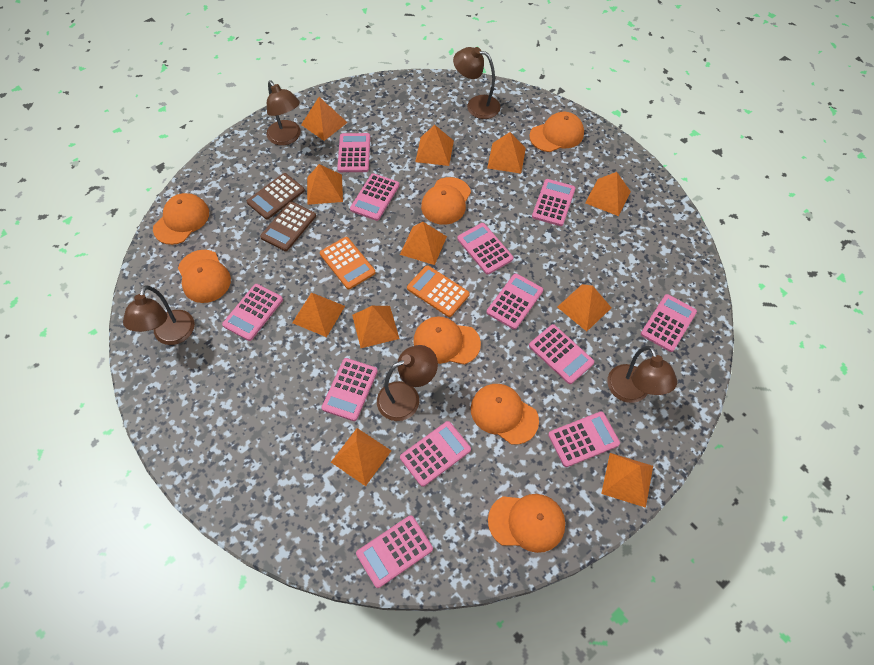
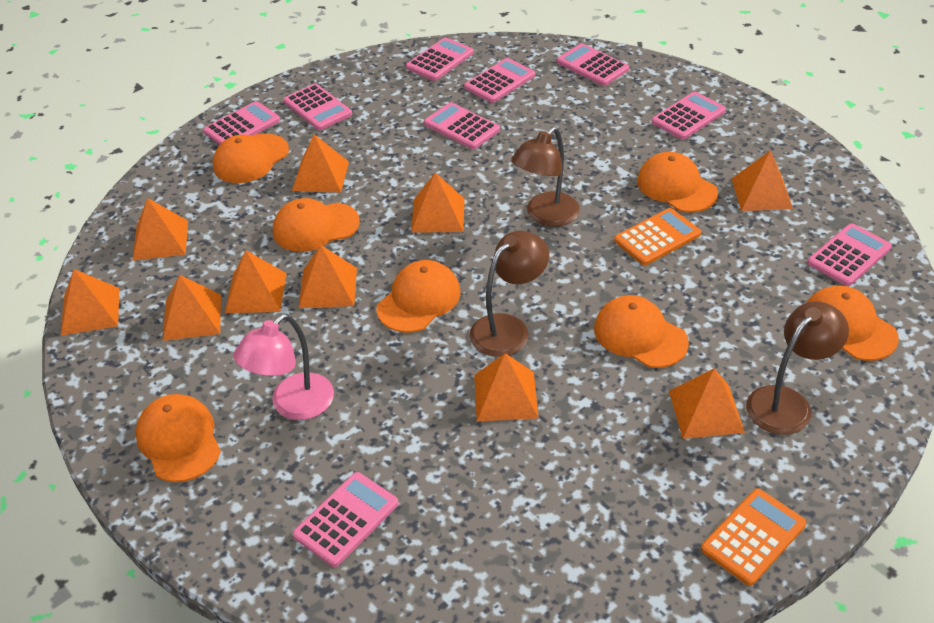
brown calculator: 2 -> 0
brown lamp: 5 -> 3
orange pyramid: 11 -> 10
pink calculator: 12 -> 9
pink lamp: 0 -> 1

